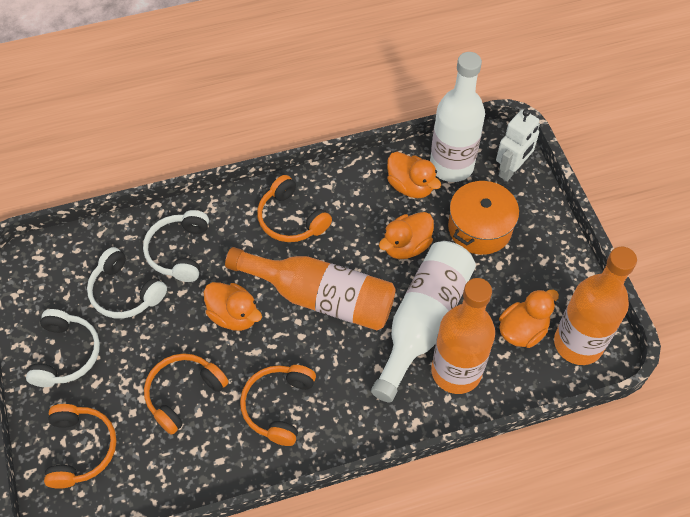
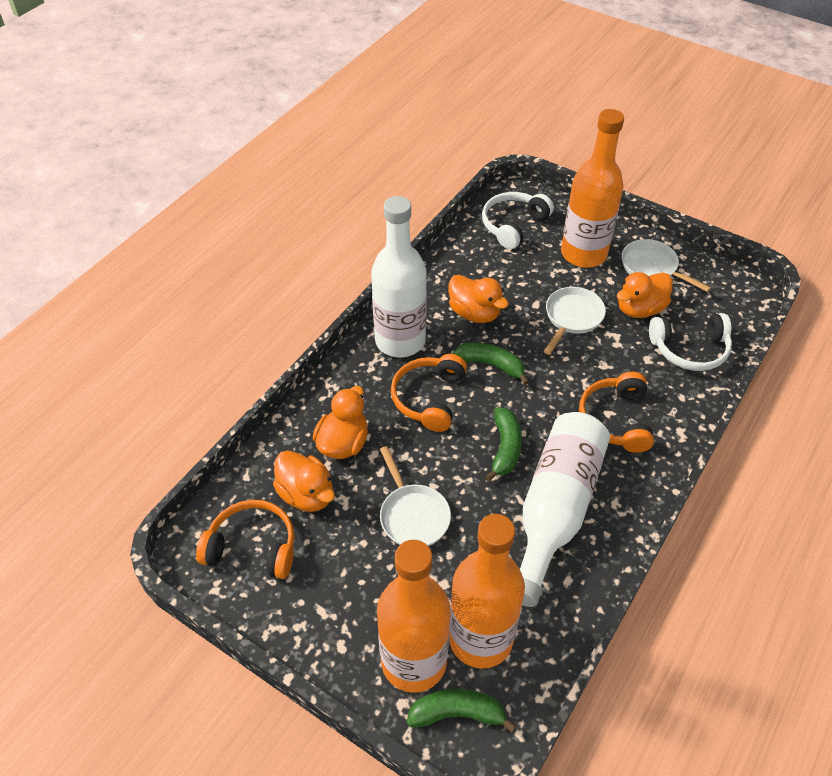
green banana: 0 -> 3
orange headphones: 4 -> 3
orange pot: 1 -> 0
white headphones: 3 -> 2
white pan: 0 -> 3
white robot: 1 -> 0

